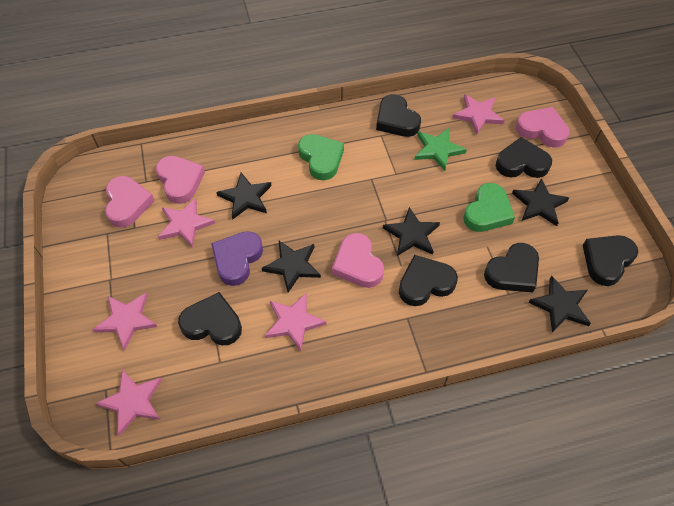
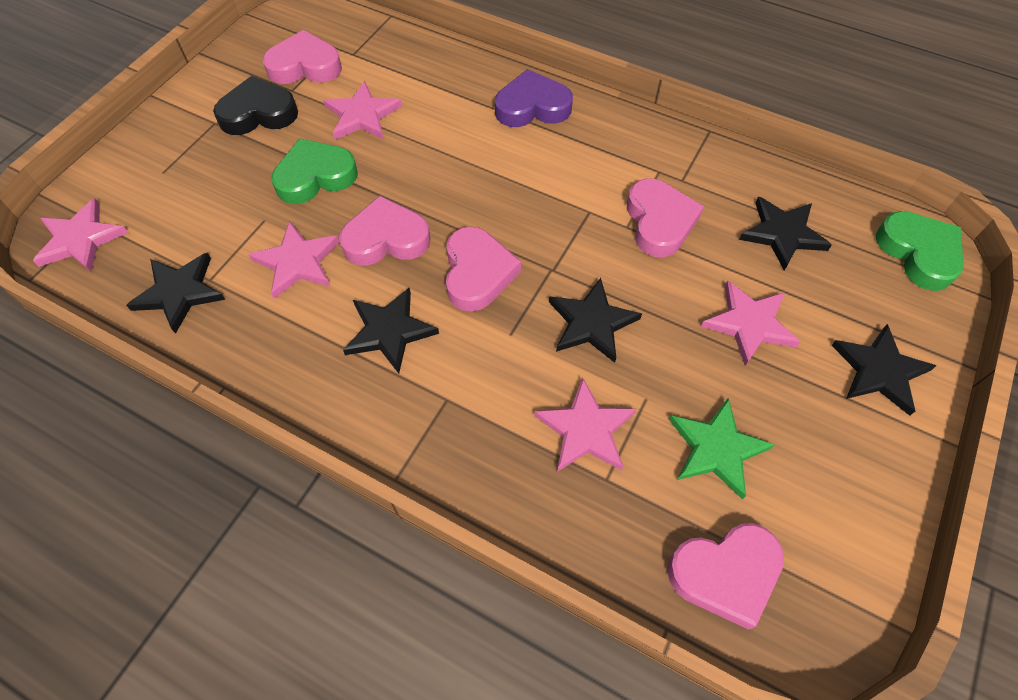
black heart: 6 -> 1
pink heart: 4 -> 5

